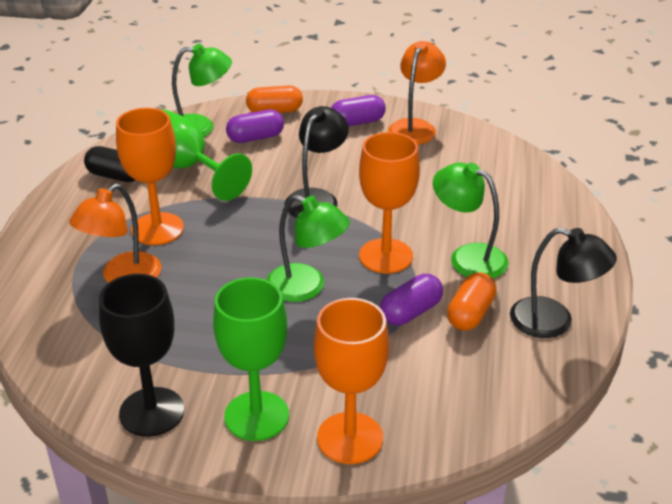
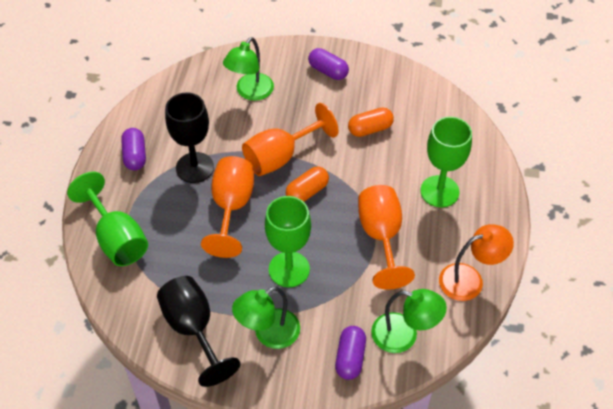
black capsule: 1 -> 0
black goblet: 1 -> 2
black lamp: 2 -> 0
green goblet: 2 -> 3
orange lamp: 2 -> 1

